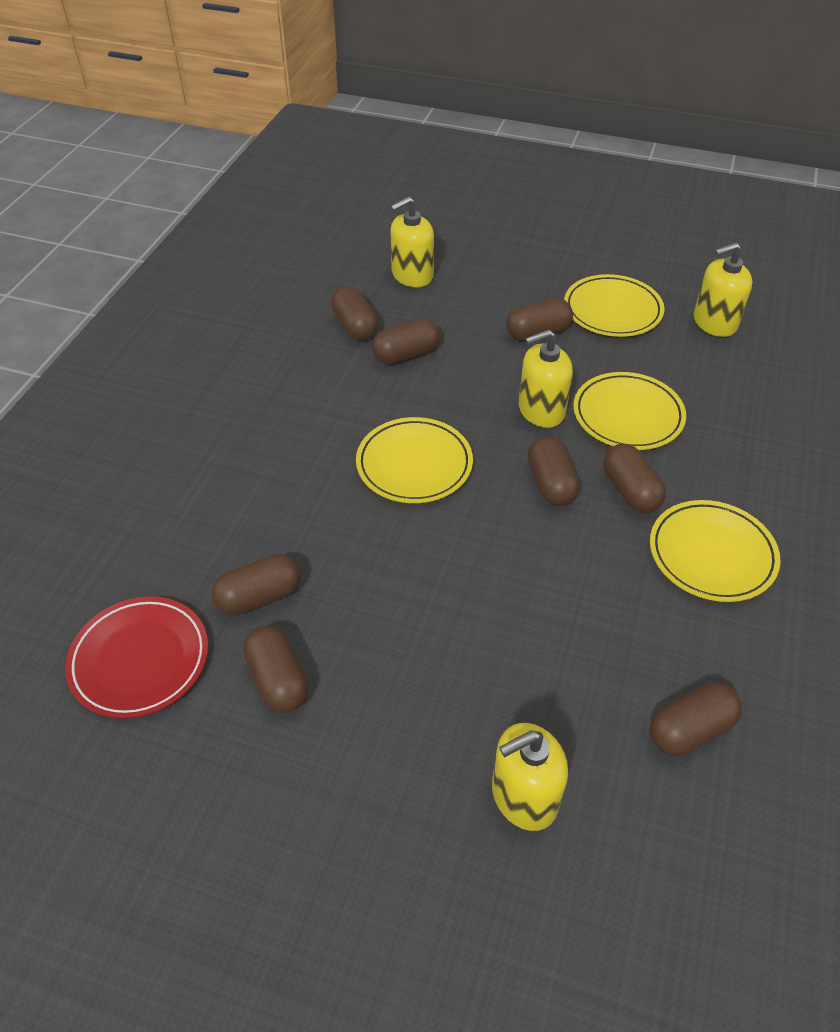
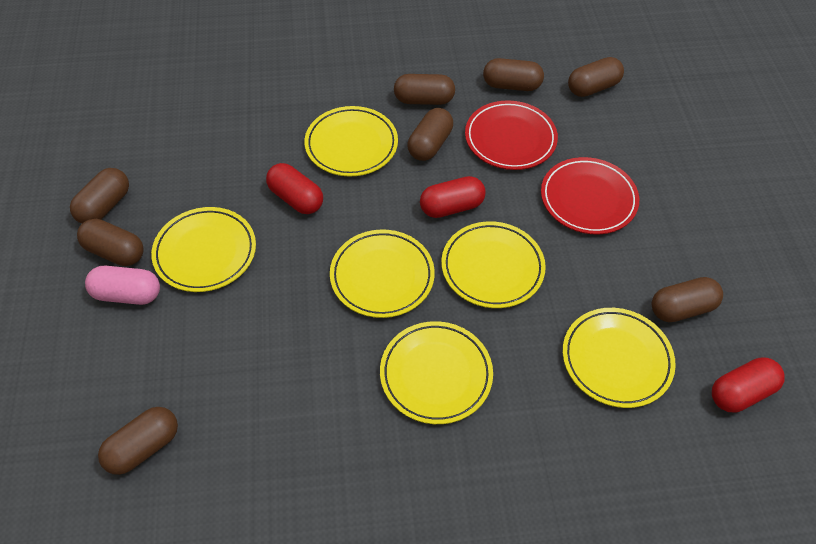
pink capsule: 0 -> 1
red capsule: 0 -> 3
red plate: 1 -> 2
yellow plate: 4 -> 6
yellow soap dispenser: 4 -> 0

